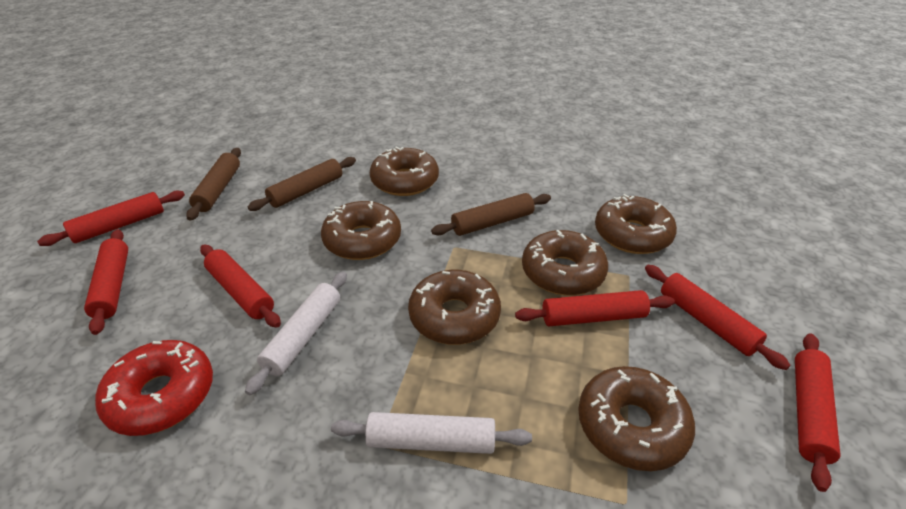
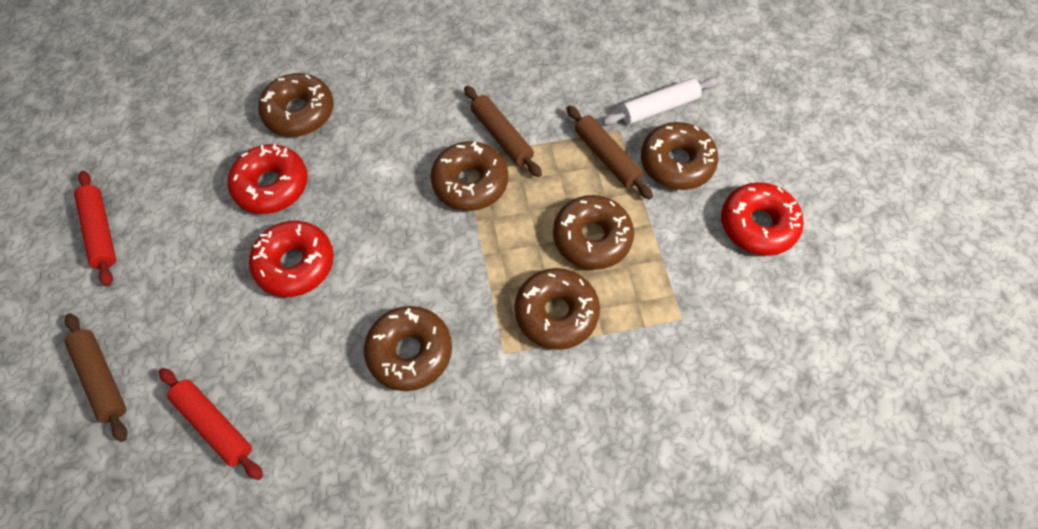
red donut: 1 -> 3
red rolling pin: 6 -> 2
white rolling pin: 2 -> 1

